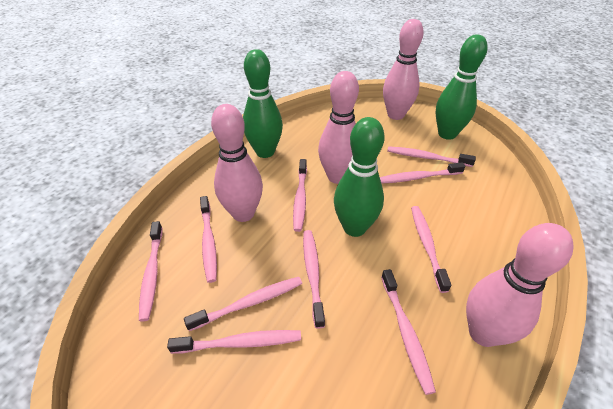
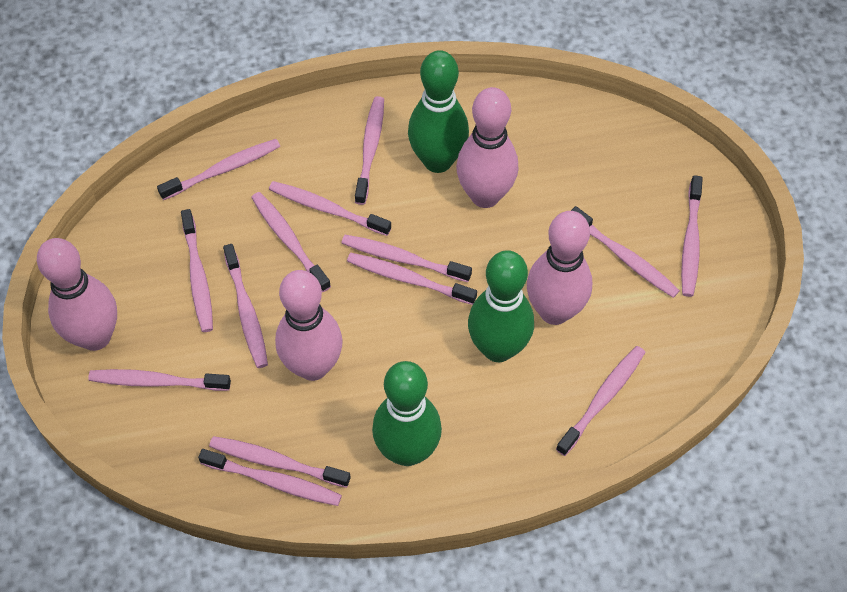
pink toothbrush: 10 -> 14

